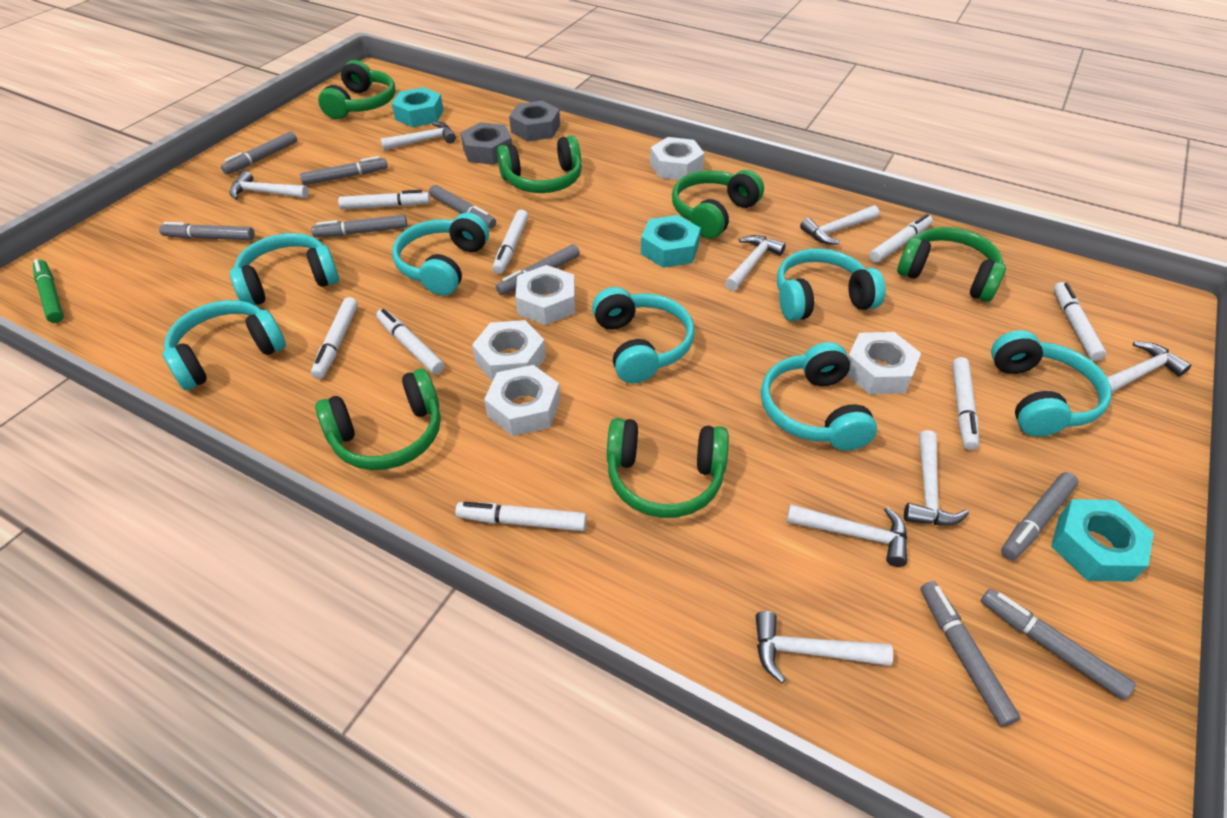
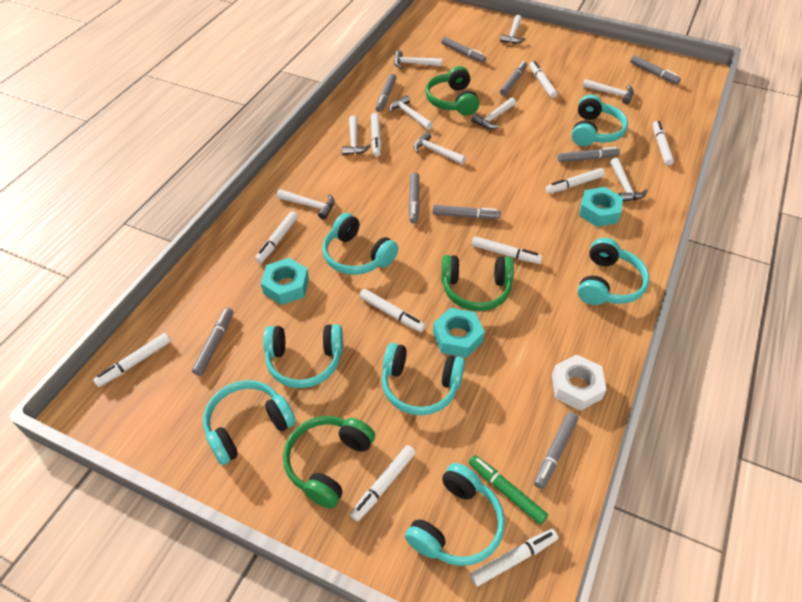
green headphones: 6 -> 3
grey nut: 2 -> 0
white hammer: 8 -> 9
white marker: 8 -> 10
white nut: 5 -> 1

